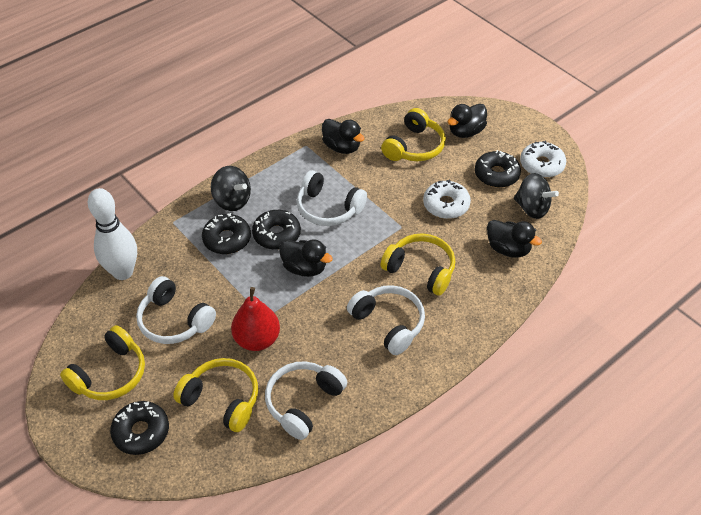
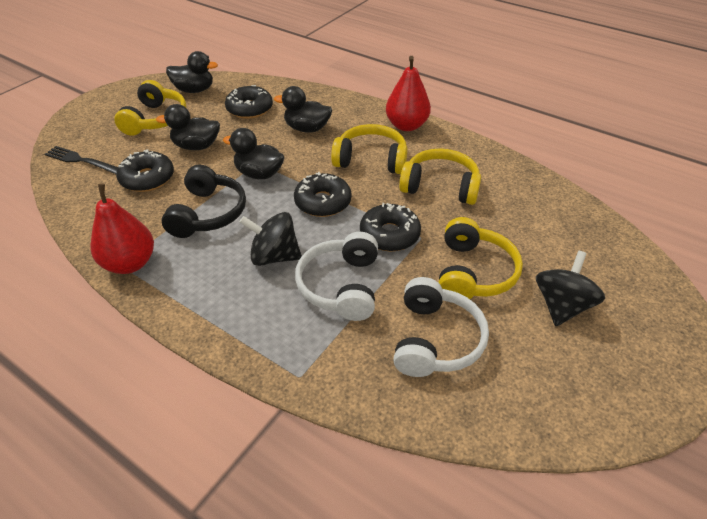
black fork: 0 -> 1
black headphones: 0 -> 1
red pear: 1 -> 2
white bowling pin: 1 -> 0
white donut: 2 -> 0
white headphones: 4 -> 2

